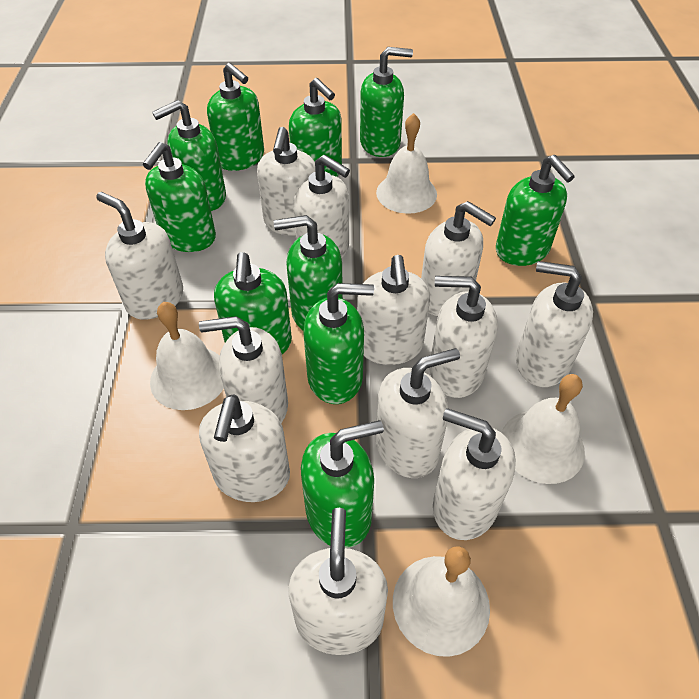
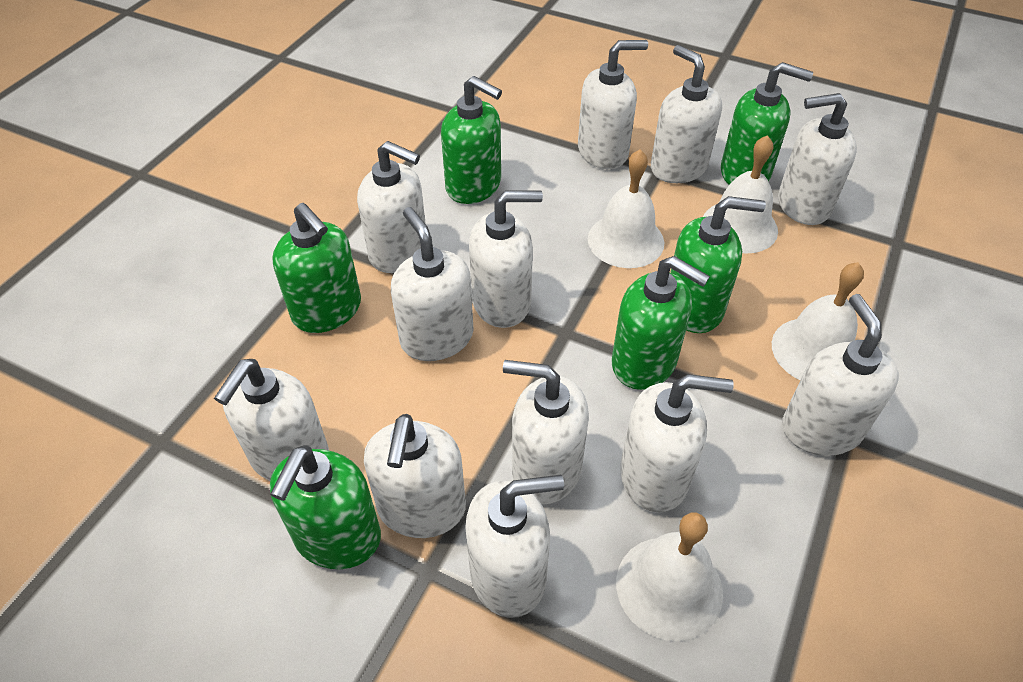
green soap dispenser: 10 -> 6

